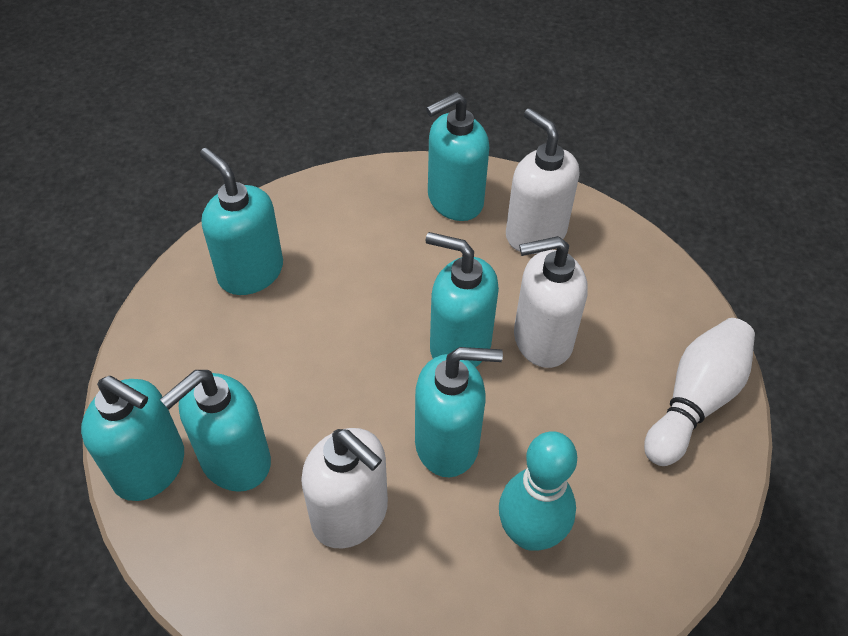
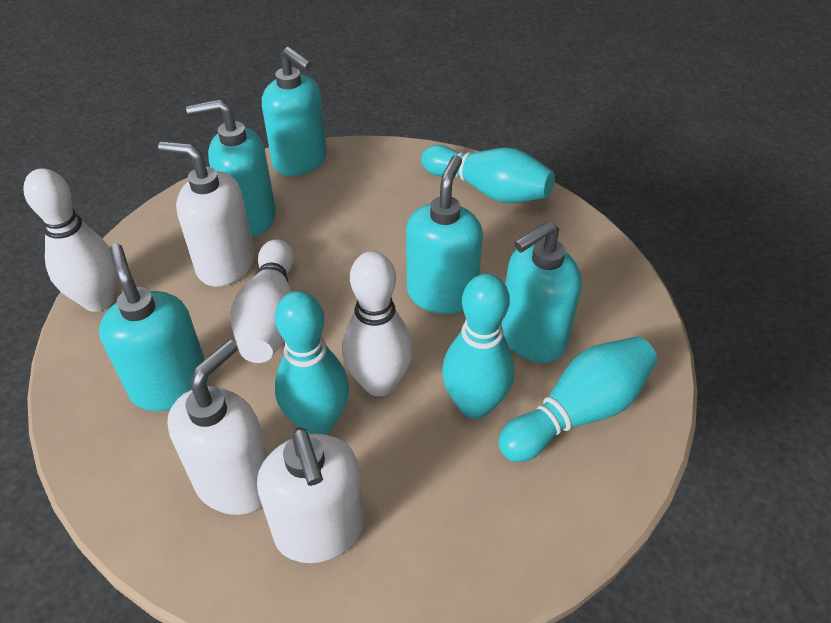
turquoise bowling pin: 1 -> 4
turquoise soap dispenser: 6 -> 5
white bowling pin: 1 -> 3

